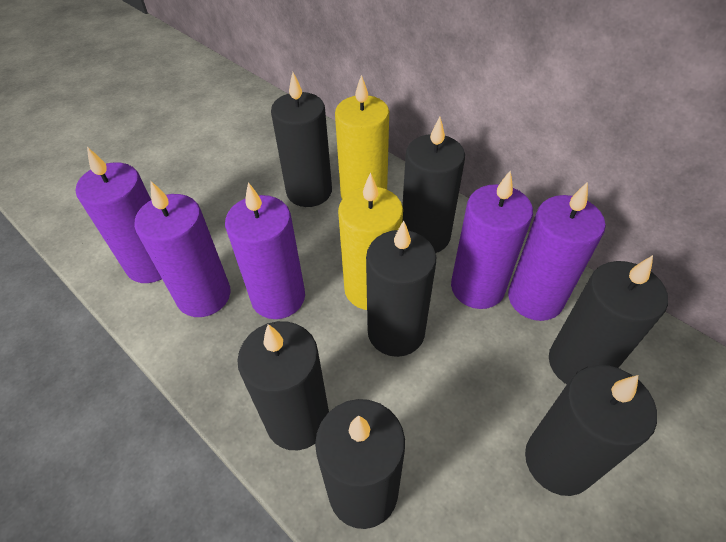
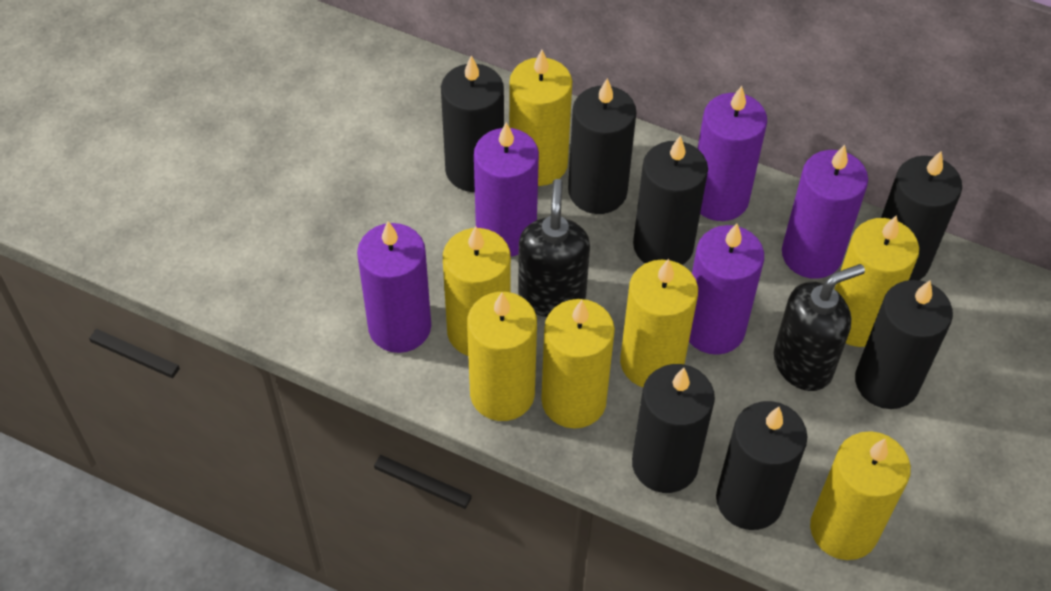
black soap dispenser: 0 -> 2
yellow candle: 2 -> 7

